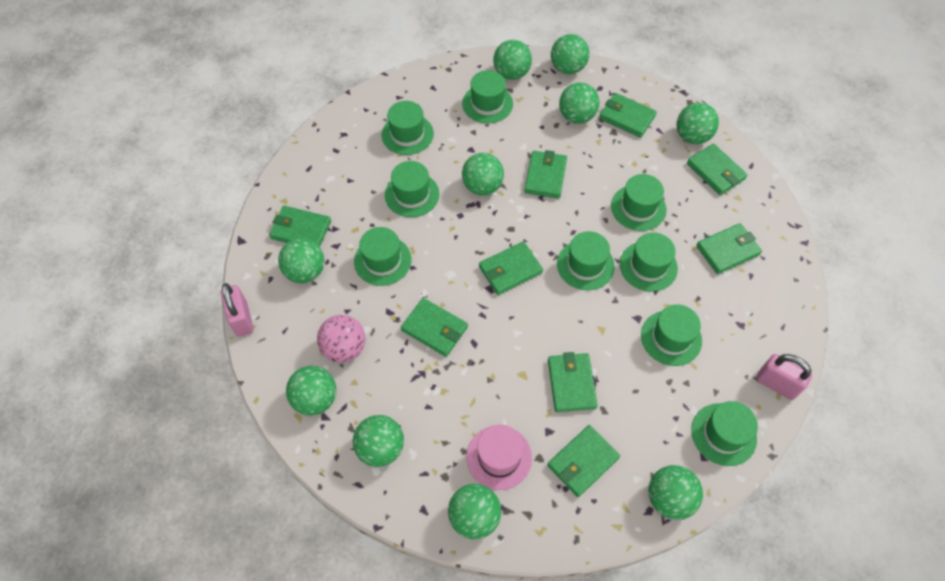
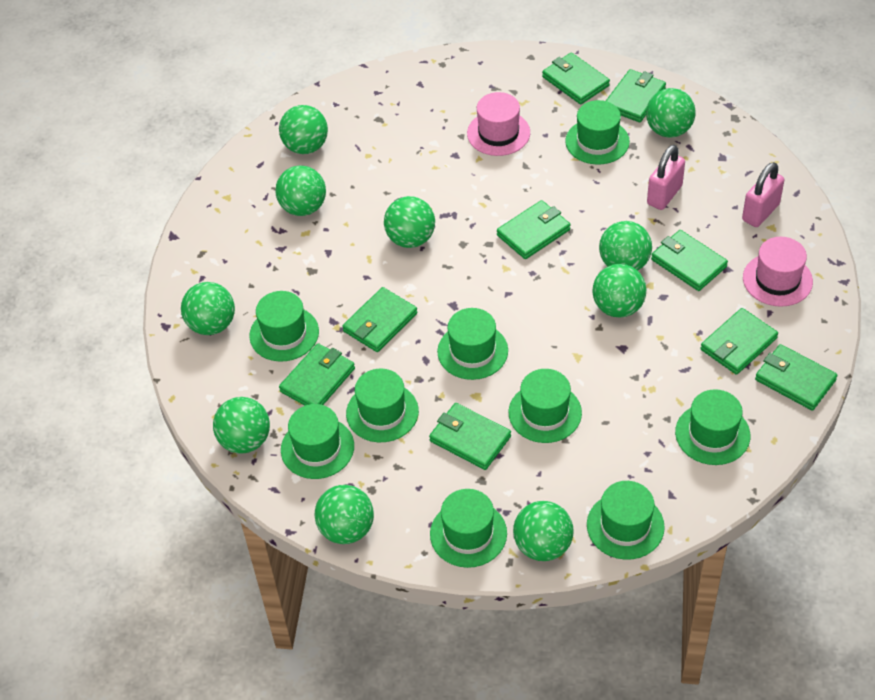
pink ball: 1 -> 0
pink hat: 1 -> 2

